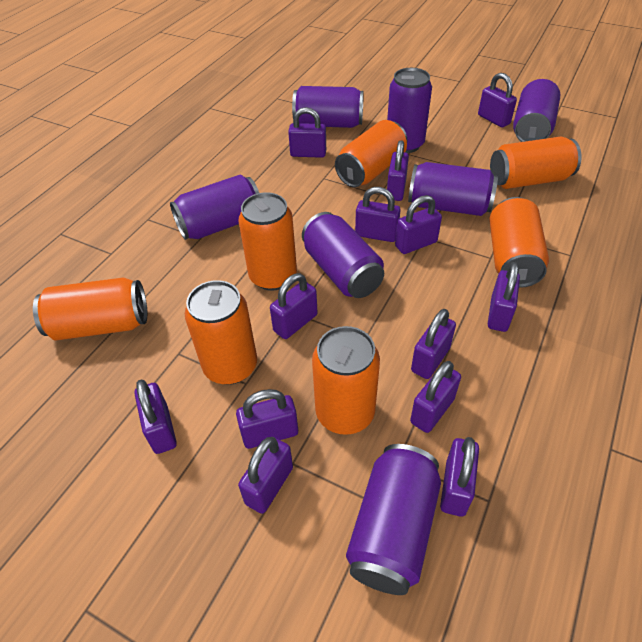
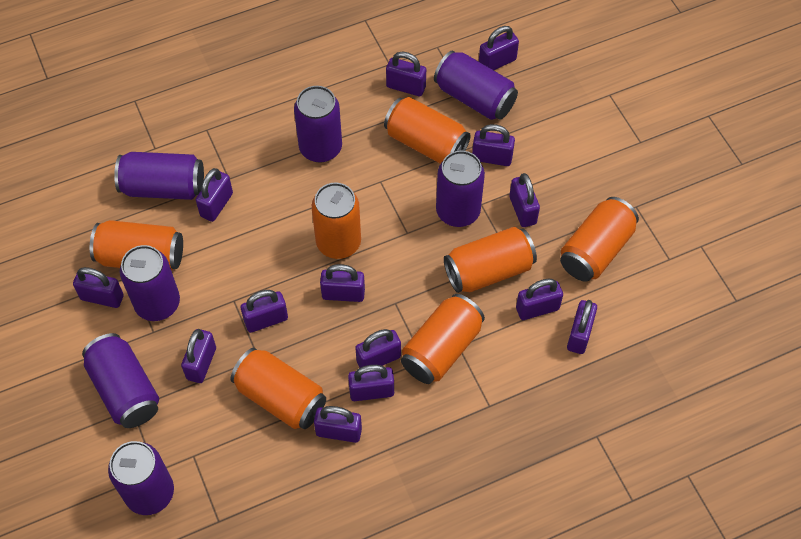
purple padlock: 13 -> 14

